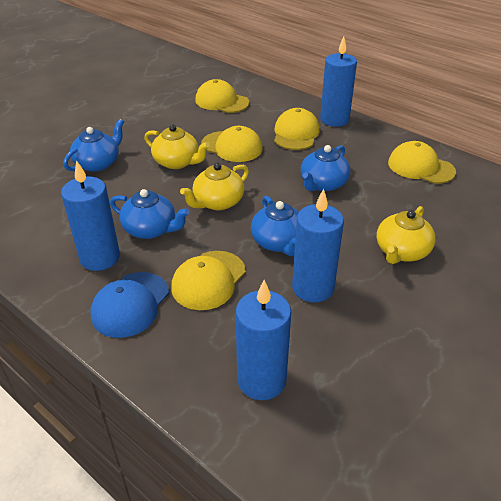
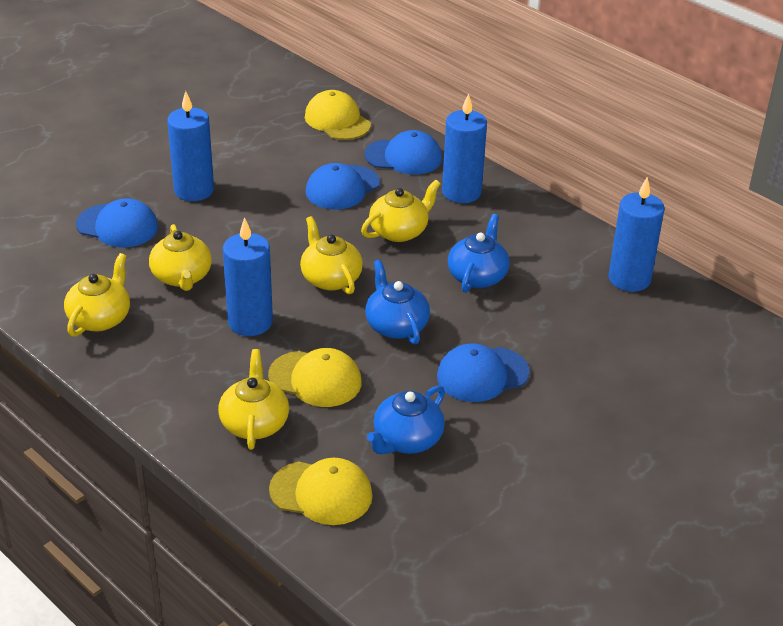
blue cap: 1 -> 4
blue teapot: 4 -> 3
yellow cap: 5 -> 3
yellow teapot: 3 -> 5

